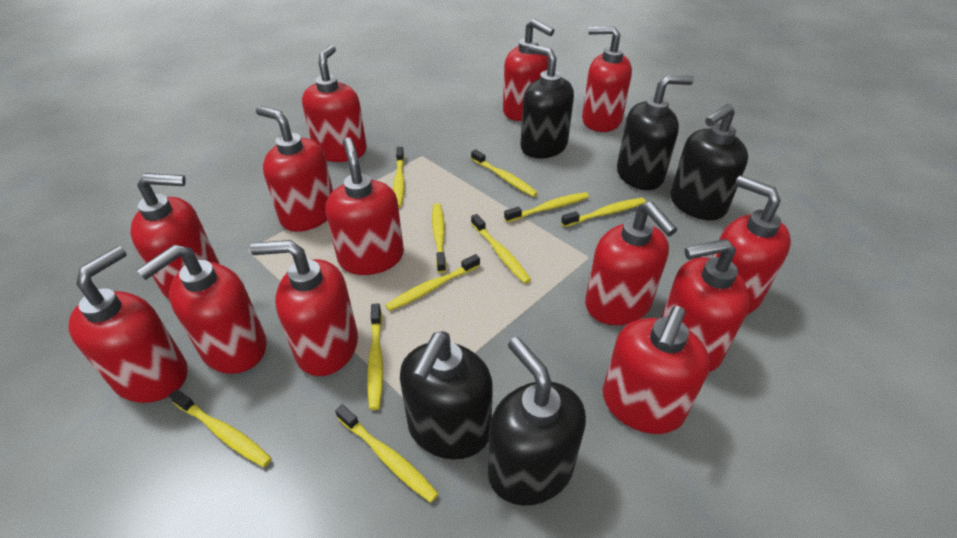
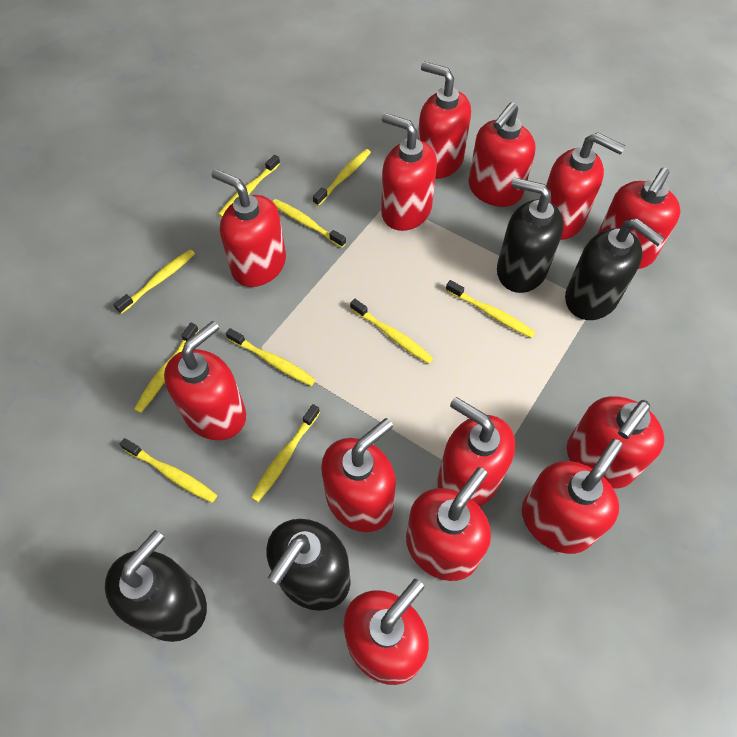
black soap dispenser: 5 -> 4

